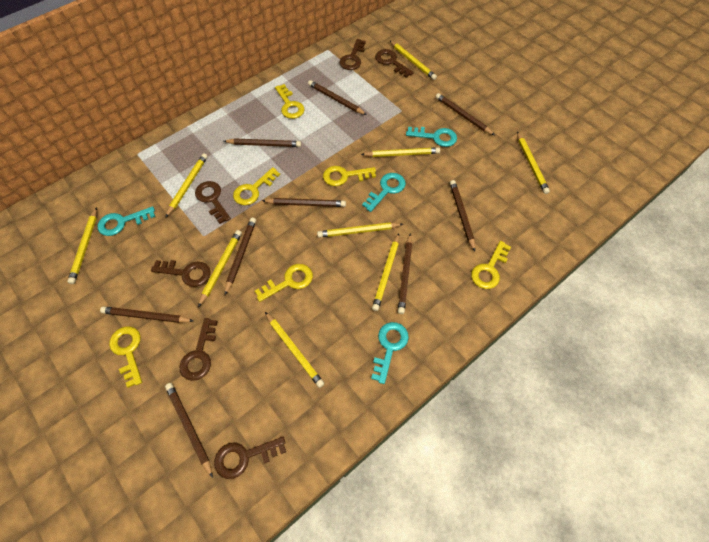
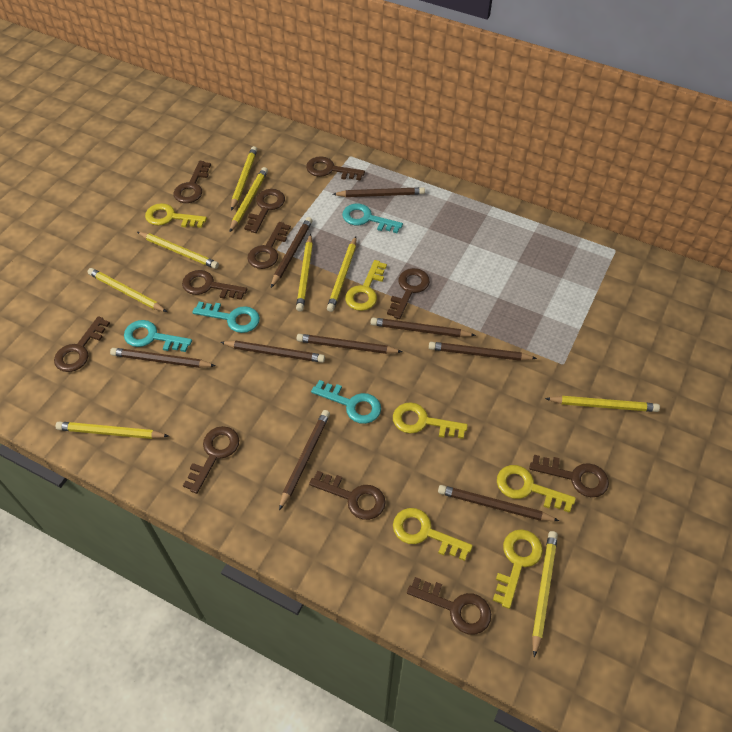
brown key: 6 -> 11

